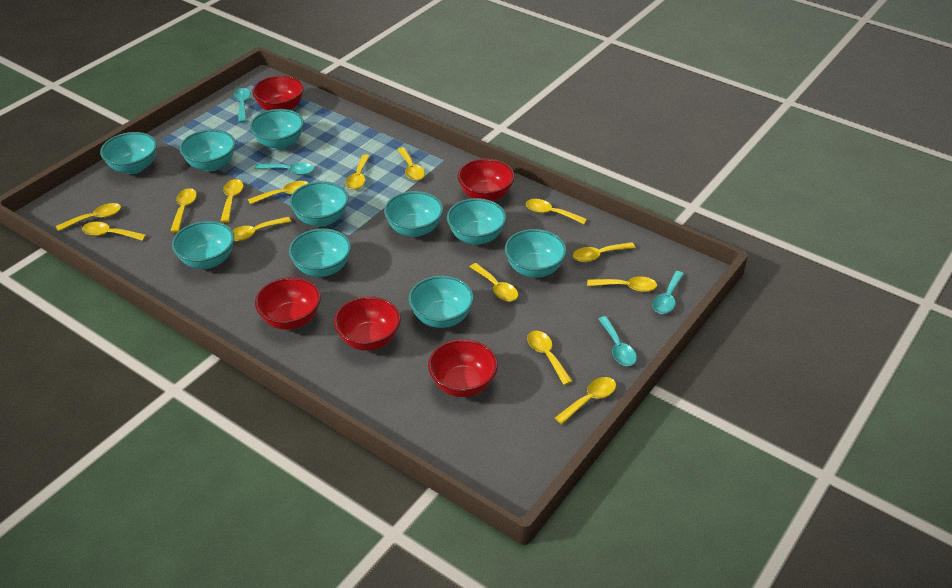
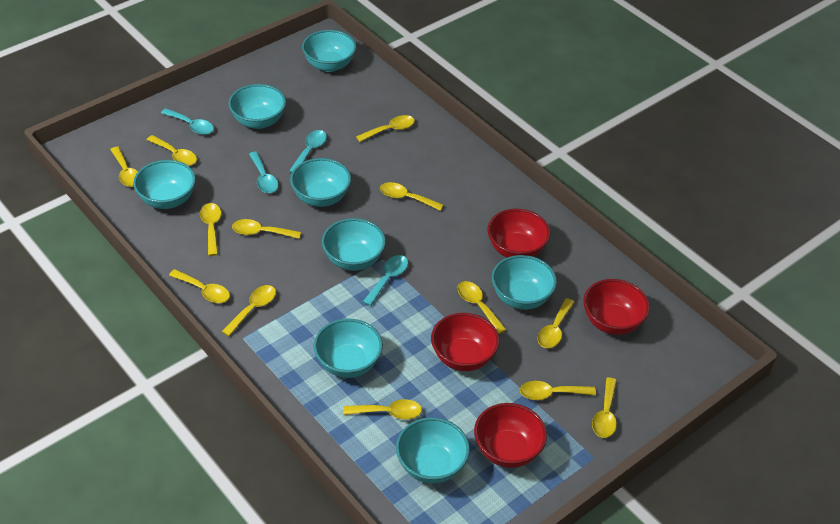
red bowl: 5 -> 4
turquoise bowl: 10 -> 8
yellow spoon: 14 -> 13

